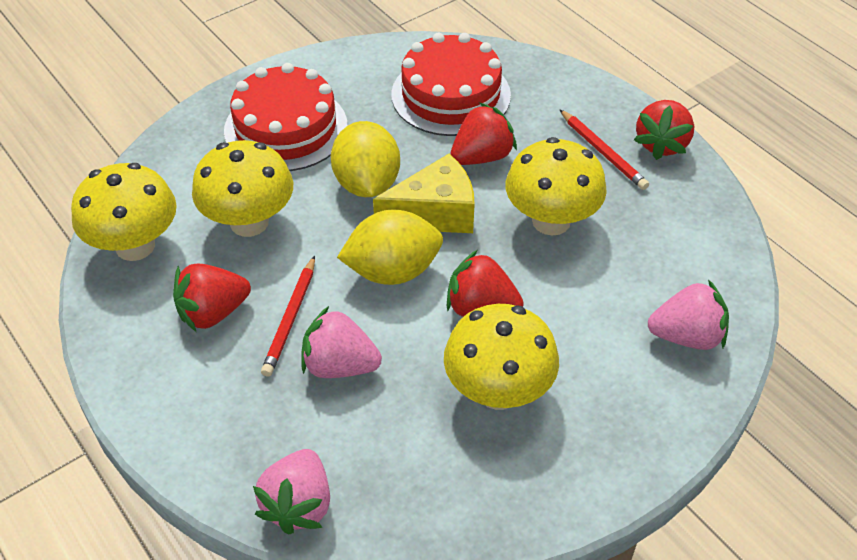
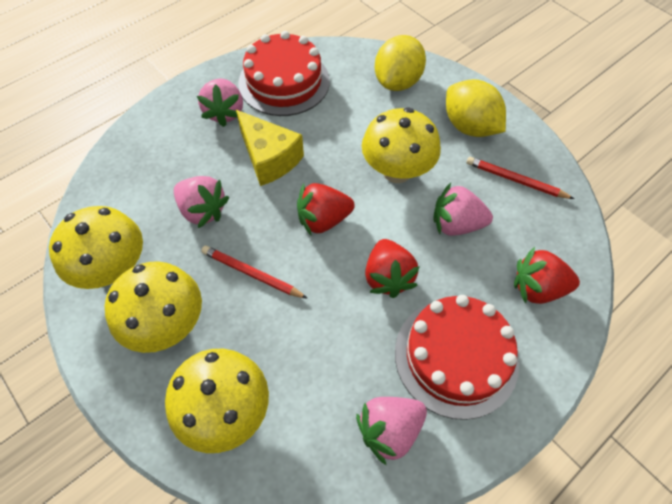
pink strawberry: 3 -> 4
red strawberry: 4 -> 3

